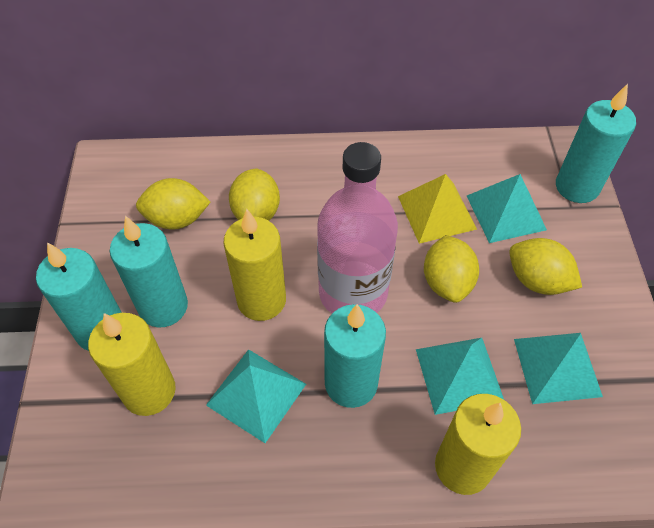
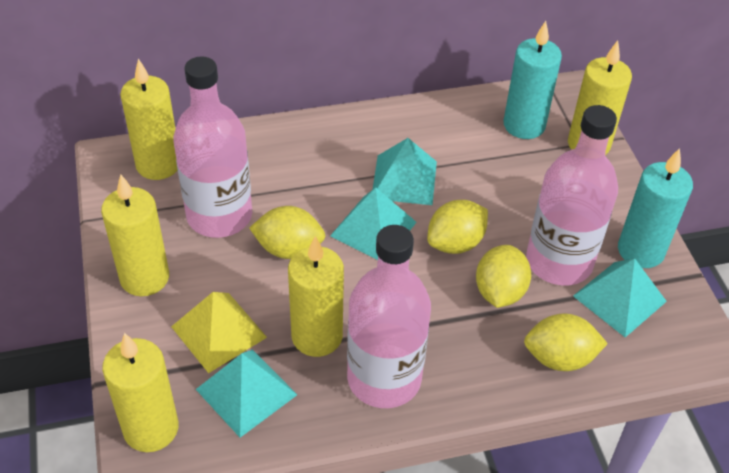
pink bottle: 1 -> 3
turquoise candle: 4 -> 2
yellow candle: 3 -> 5

